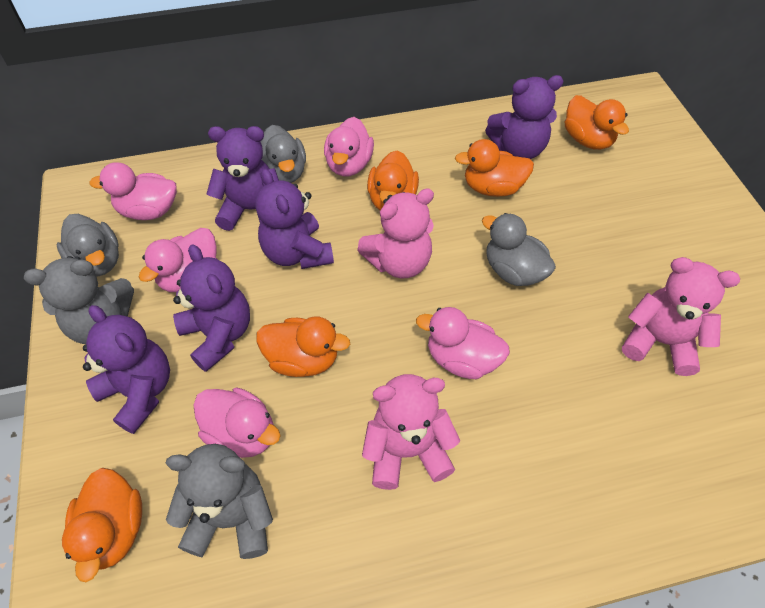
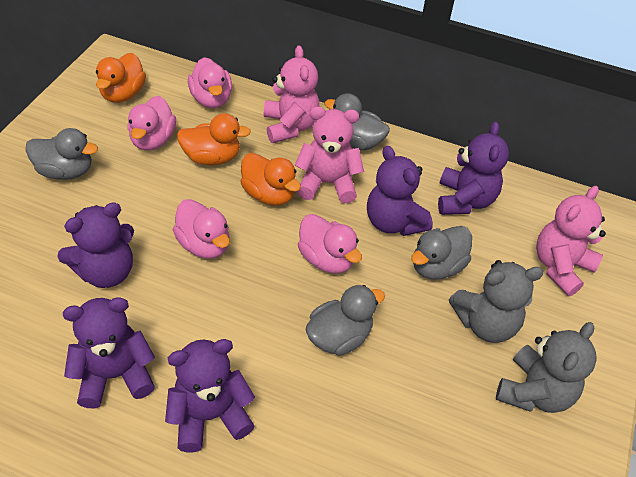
grey duck: 3 -> 4
orange duck: 5 -> 3
pink duck: 5 -> 4

